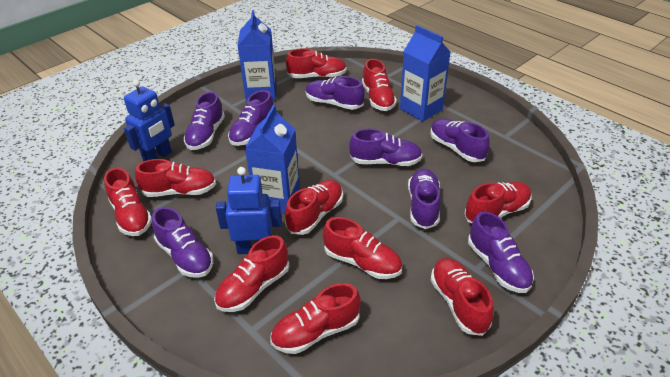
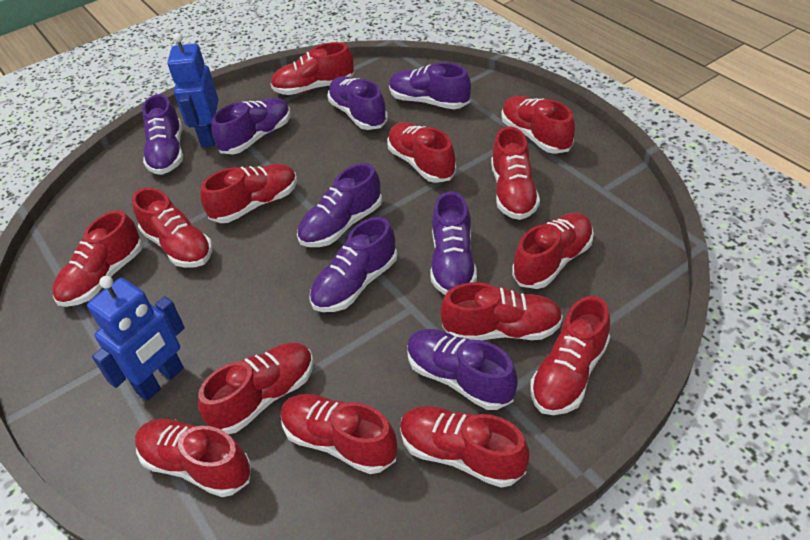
blue carton: 3 -> 0
red shoe: 10 -> 14

